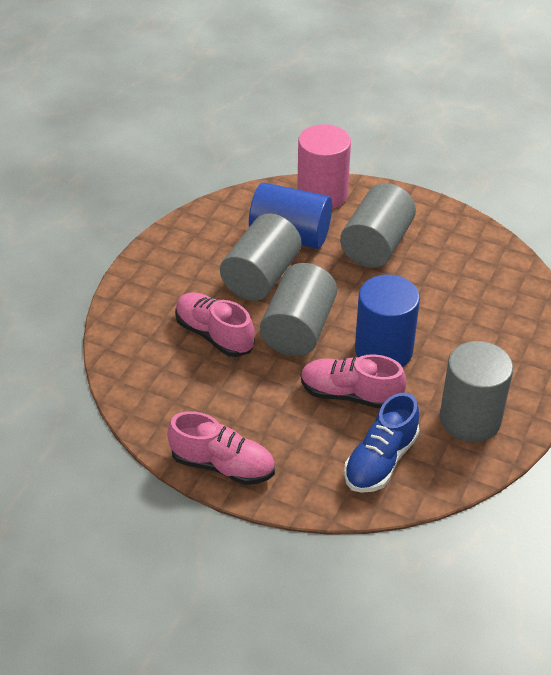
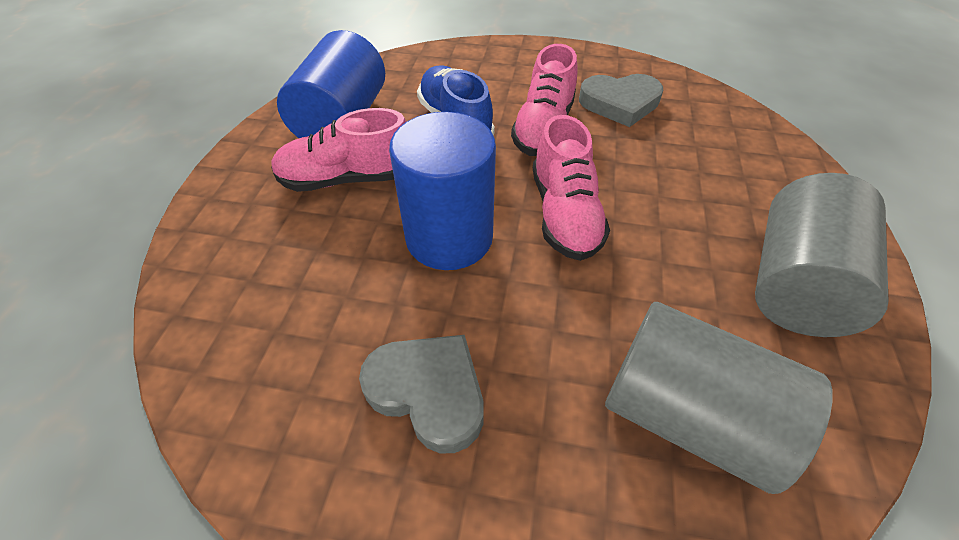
grey cylinder: 4 -> 2
grey heart: 0 -> 2
pink cylinder: 1 -> 0

